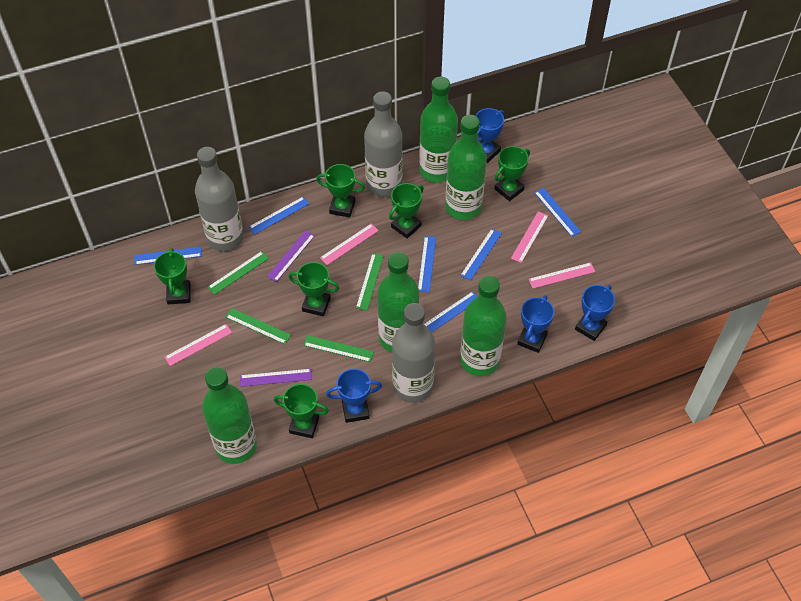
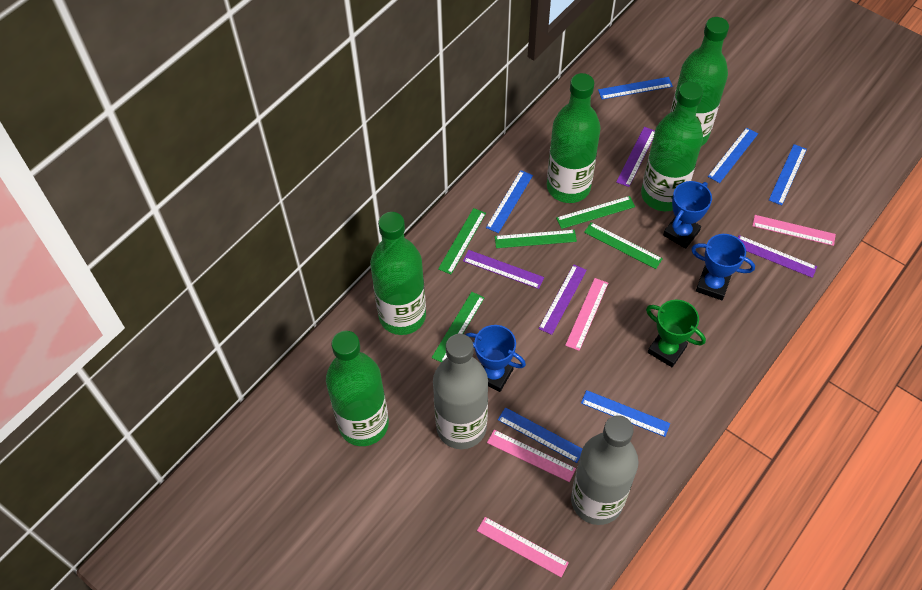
blue trophy: 4 -> 3
green ruler: 4 -> 5
green trophy: 6 -> 1
grey bottle: 3 -> 2
purple ruler: 2 -> 4

